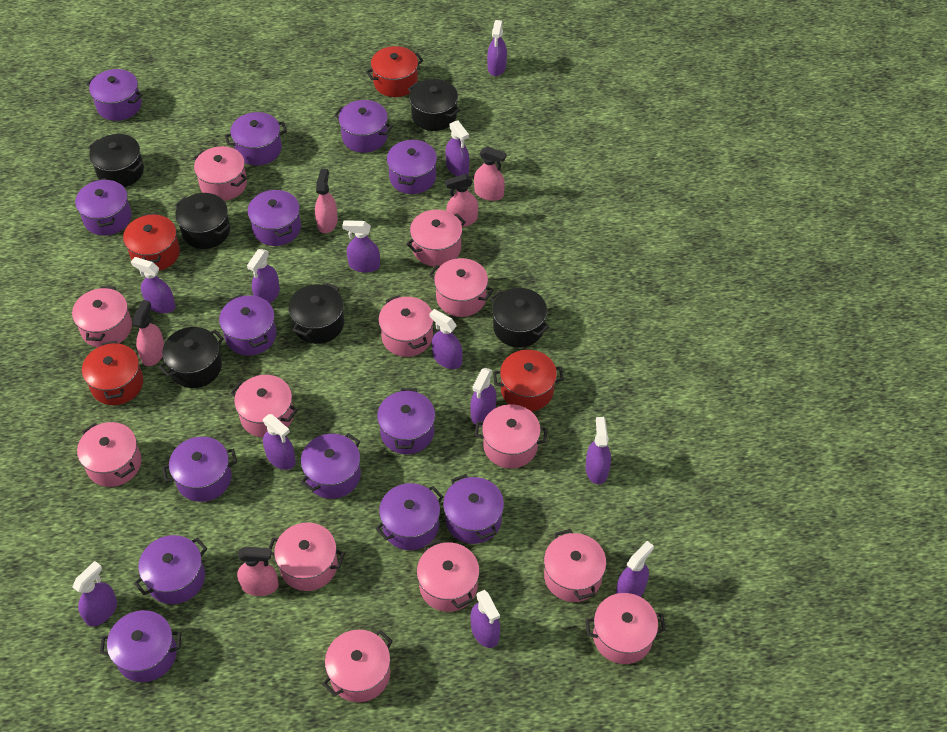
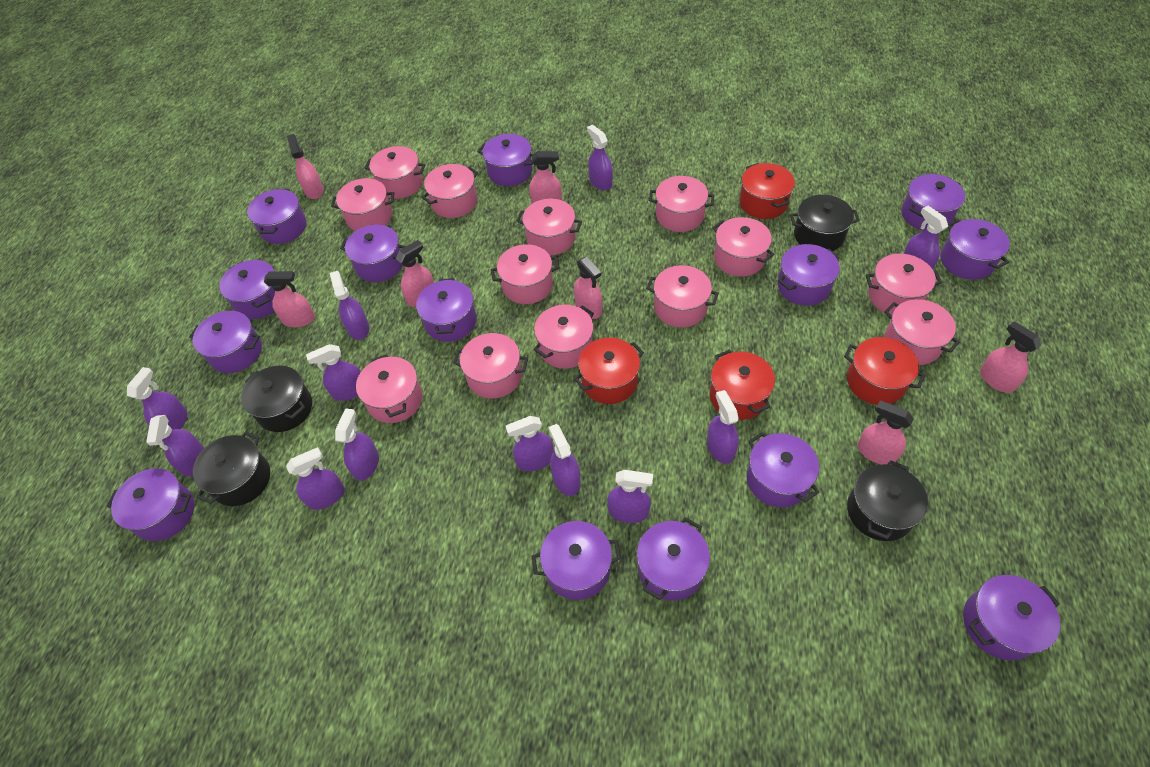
black pot: 6 -> 4
pink spray bottle: 5 -> 7

